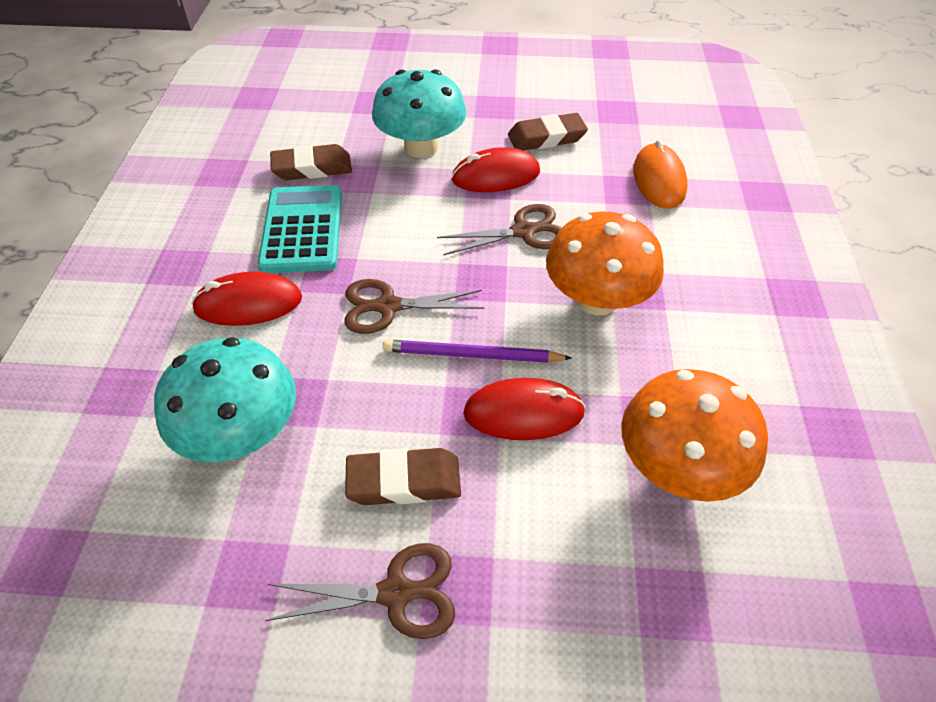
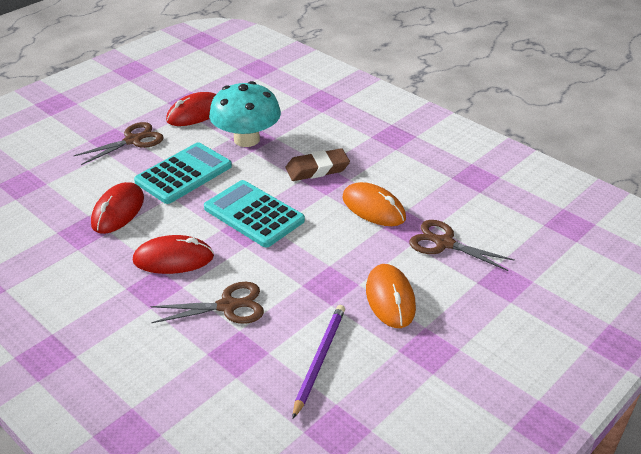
brown eraser: 3 -> 1
orange mouse: 1 -> 2
orange mushroom: 2 -> 0
turquoise calculator: 1 -> 2
turquoise mushroom: 2 -> 1

